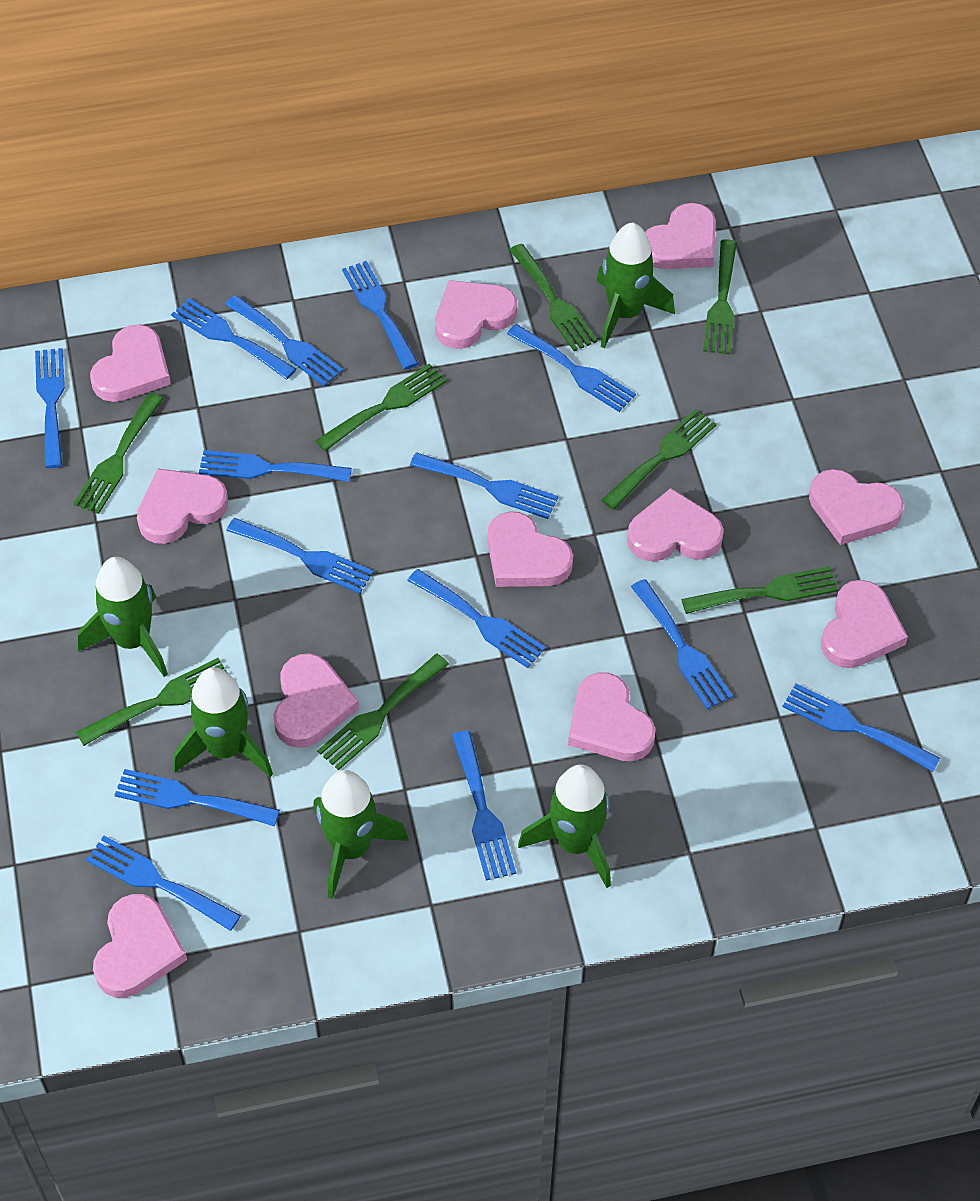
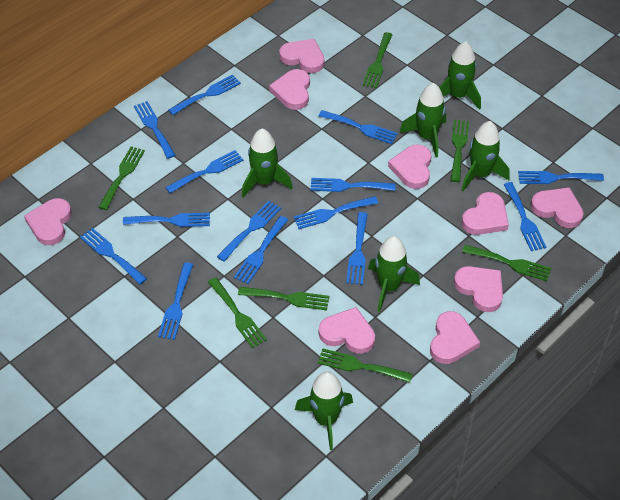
green fork: 8 -> 7
green rocket: 5 -> 6
pink heart: 11 -> 9

